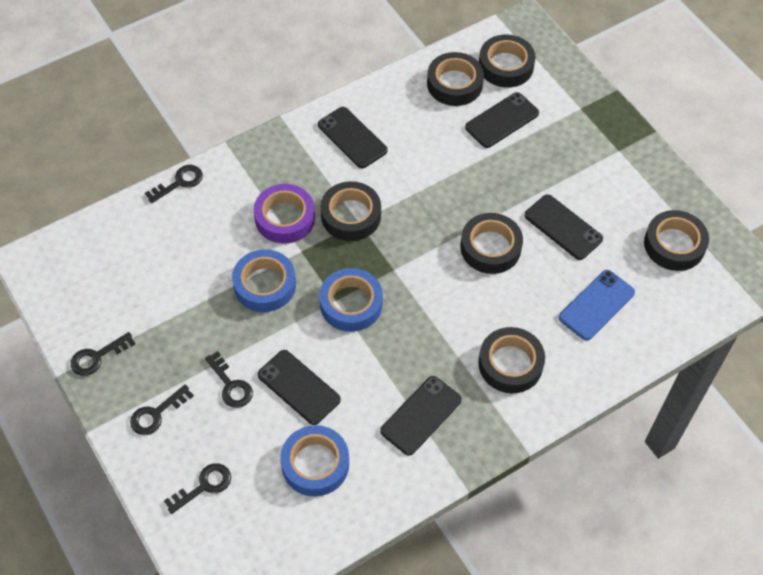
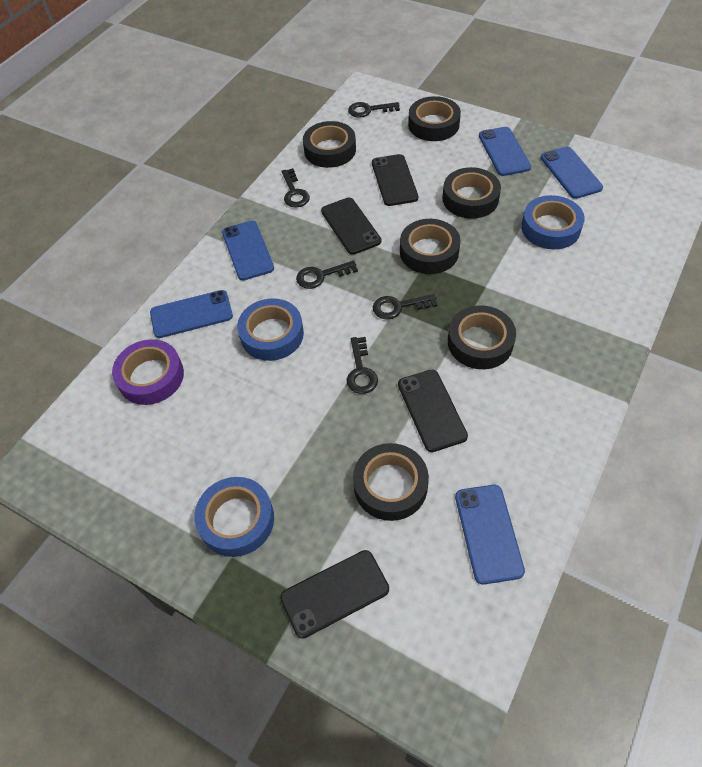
black phone: 5 -> 4
blue phone: 1 -> 5

